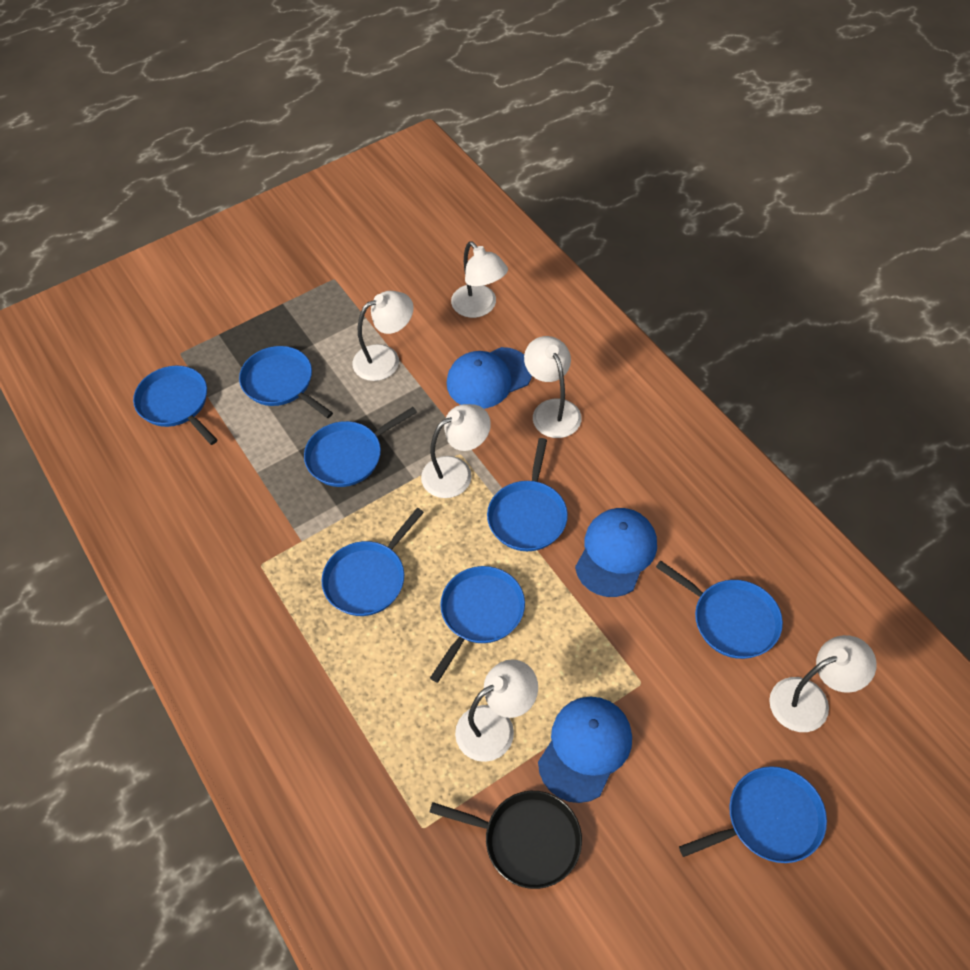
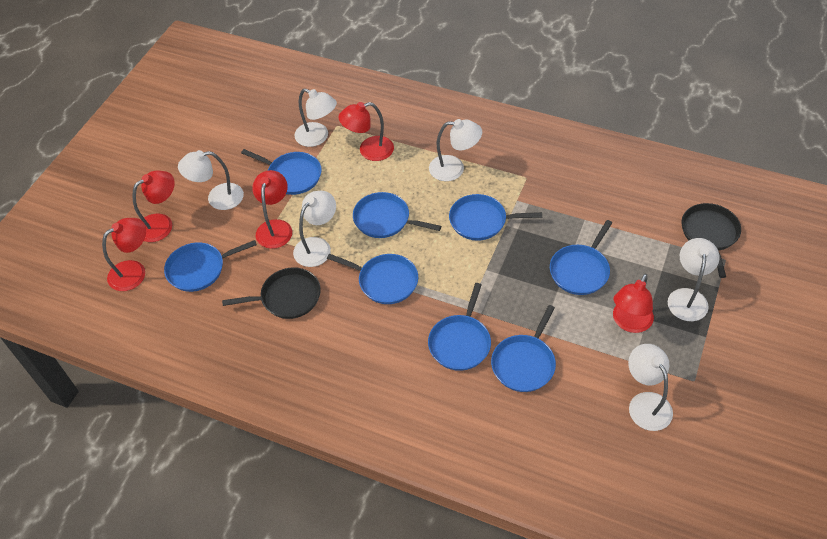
black pan: 1 -> 2
blue cap: 3 -> 0
red lamp: 0 -> 5

